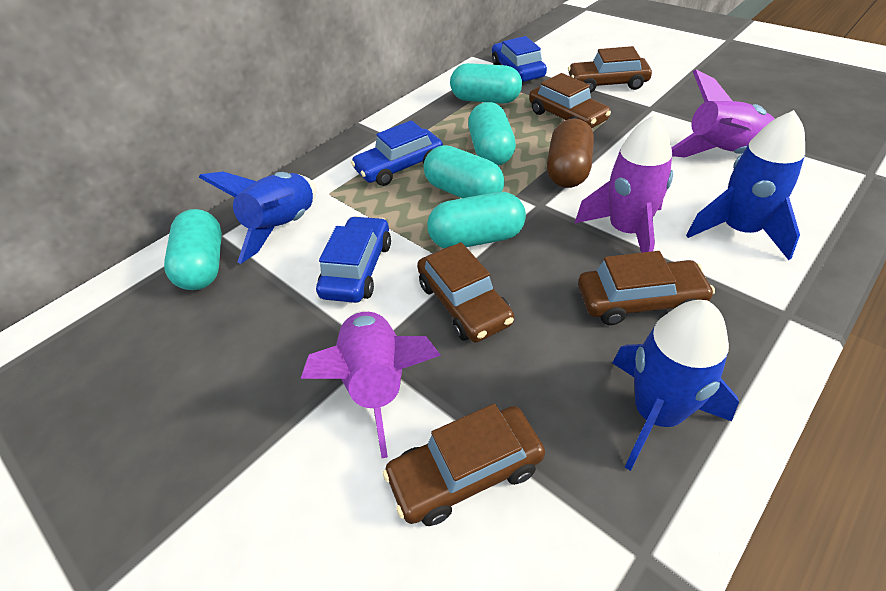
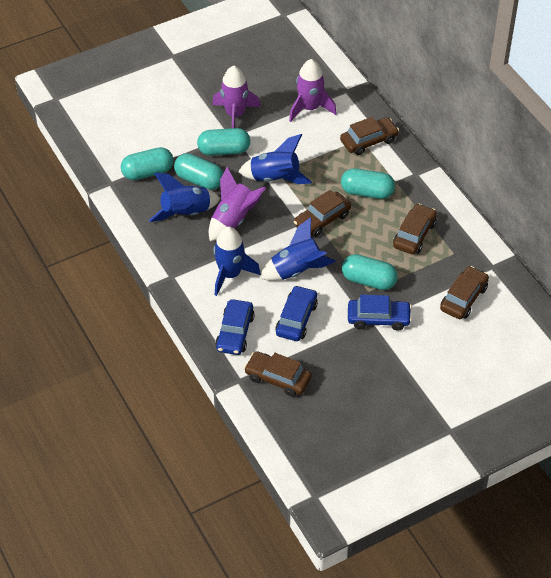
blue rocket: 3 -> 4
brown capsule: 1 -> 0

